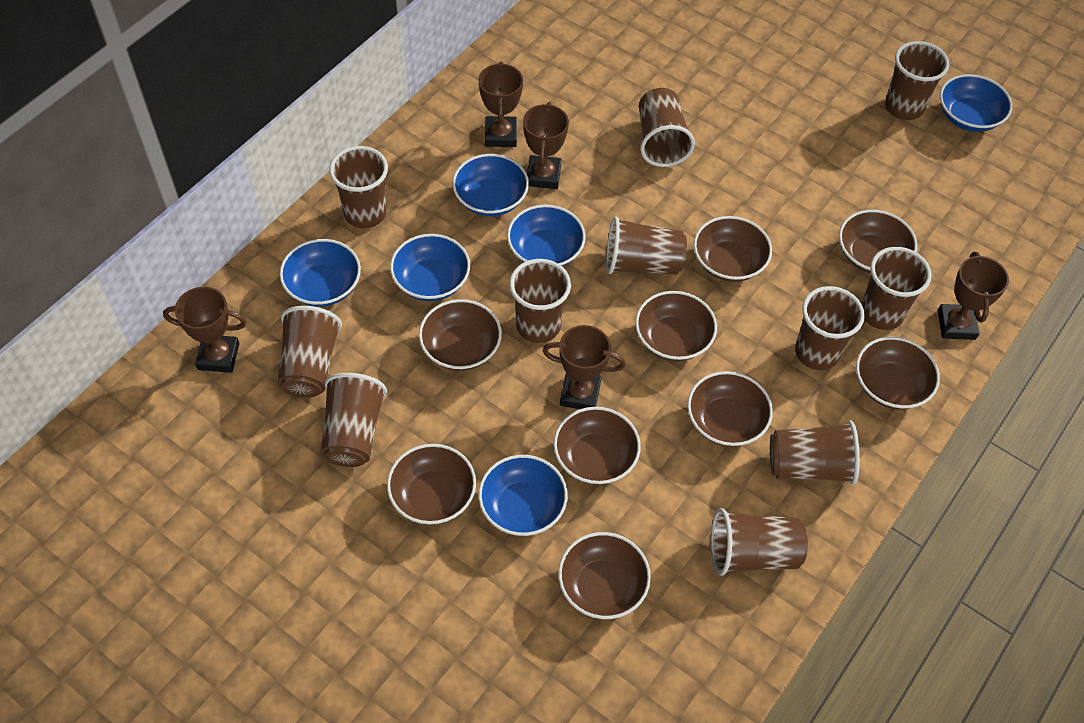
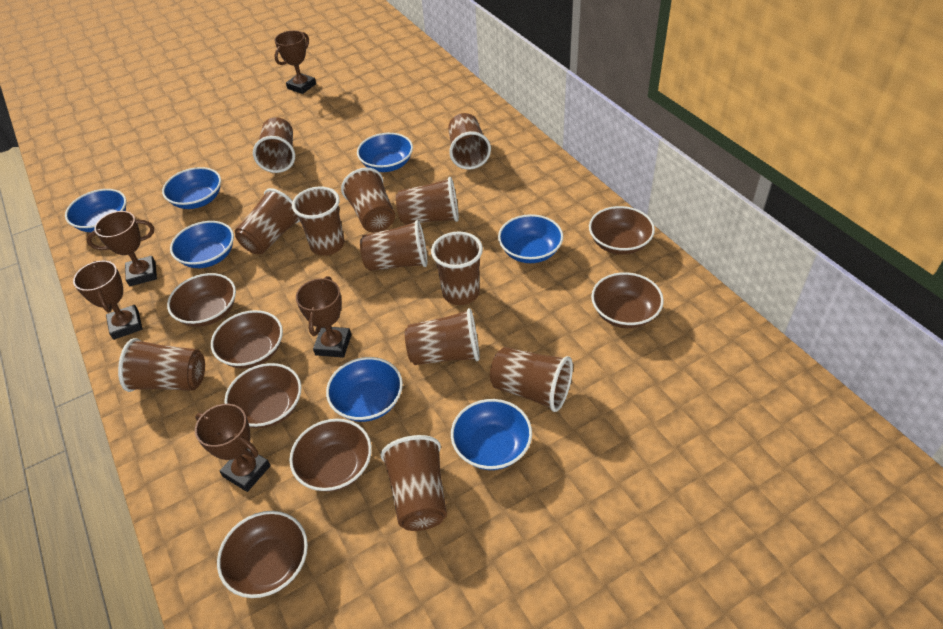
blue bowl: 6 -> 7
brown bowl: 9 -> 7
brown cup: 11 -> 12

